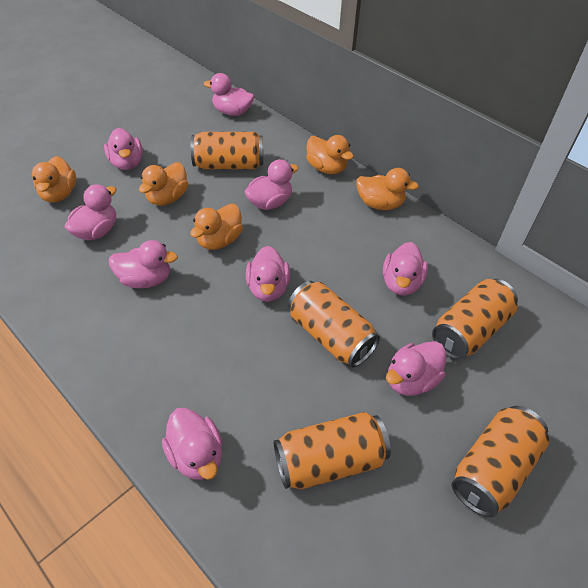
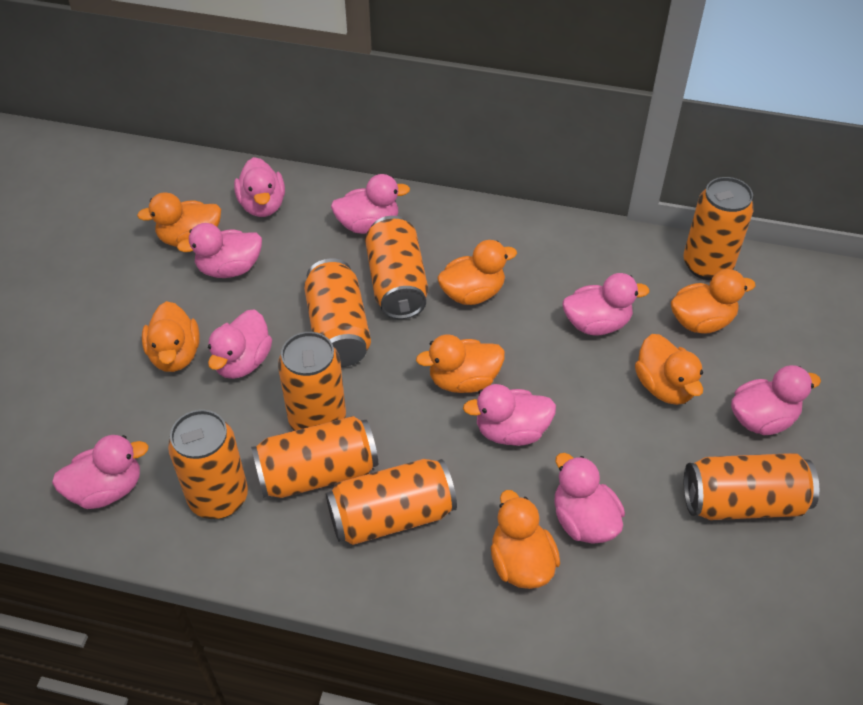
orange can: 5 -> 8
orange duck: 5 -> 7

